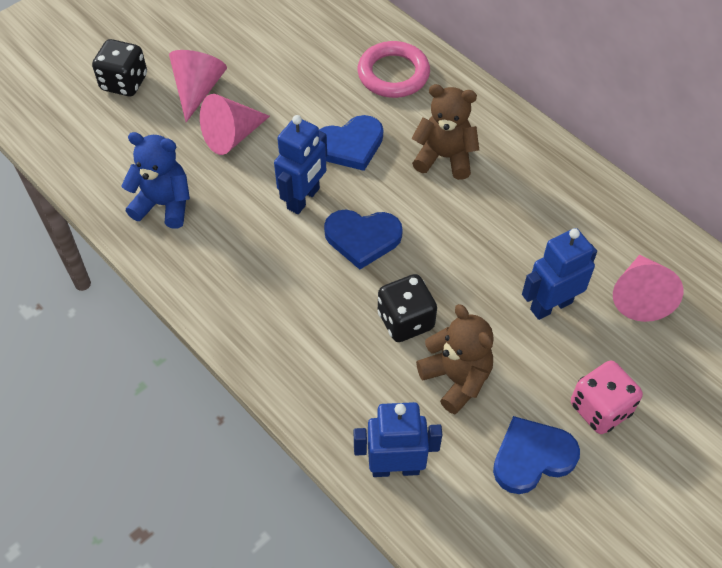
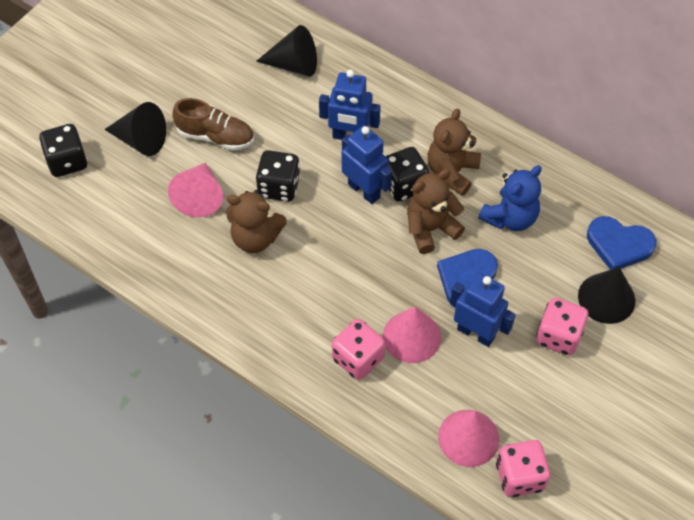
black cone: 0 -> 3
black dice: 2 -> 3
blue heart: 3 -> 2
brown shoe: 0 -> 1
brown teddy bear: 2 -> 3
pink dice: 1 -> 3
pink ring: 1 -> 0

